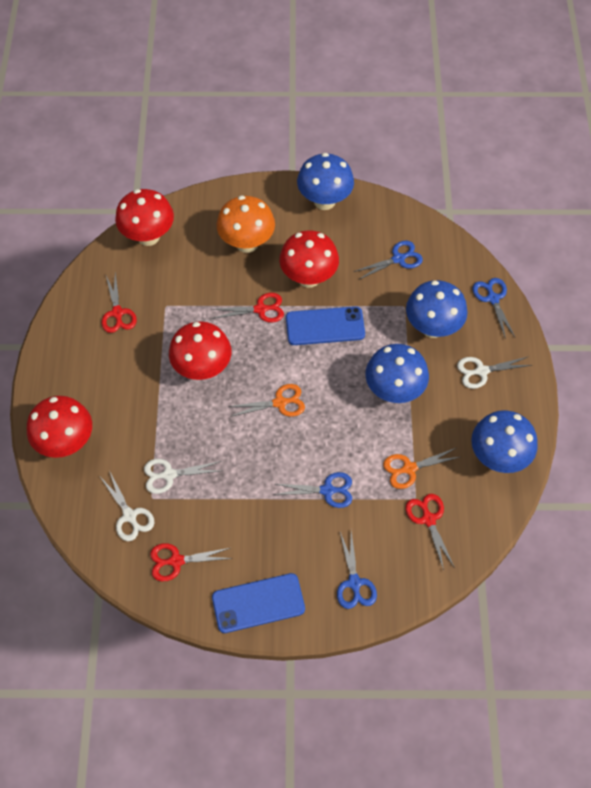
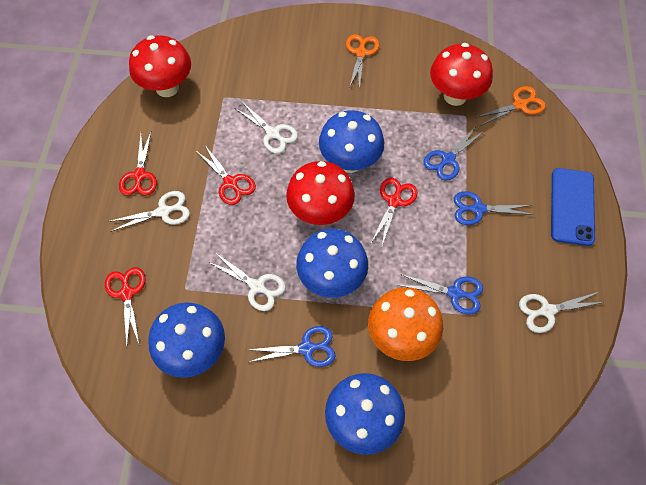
blue phone: 2 -> 1
red mushroom: 4 -> 3
white scissors: 3 -> 4

